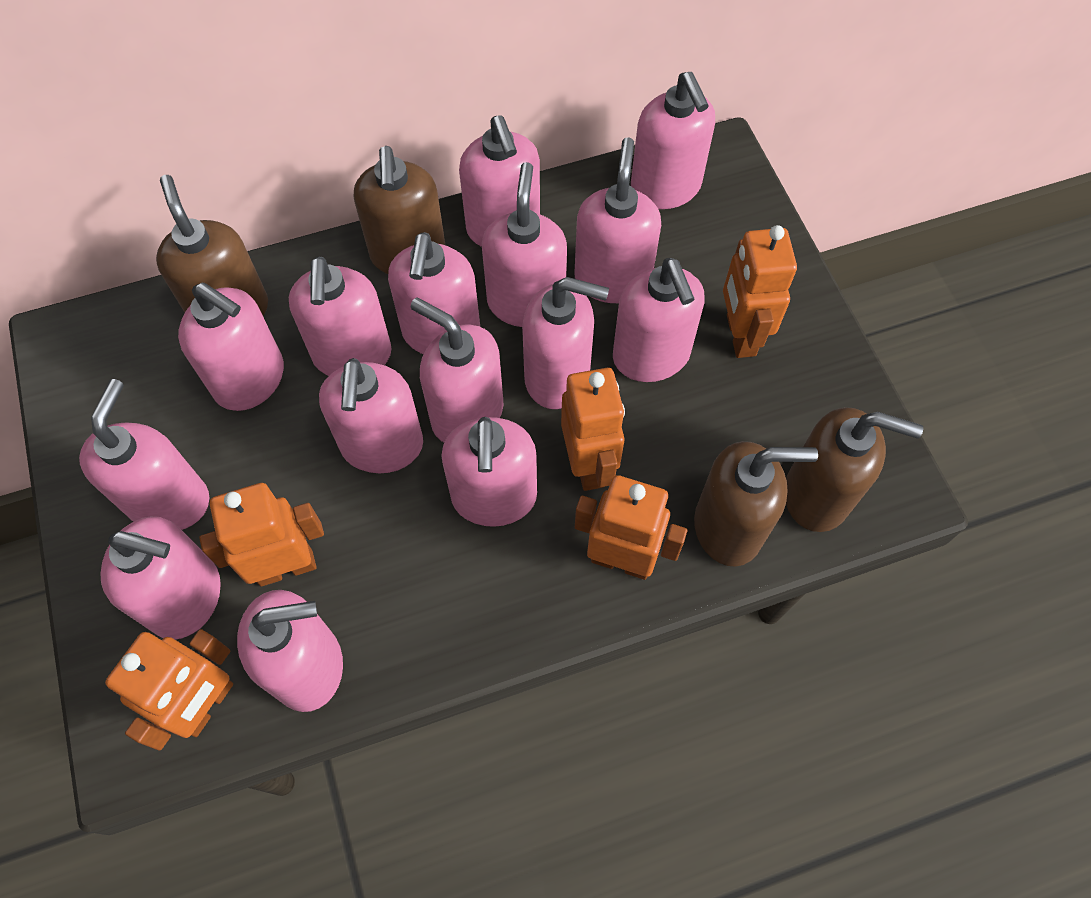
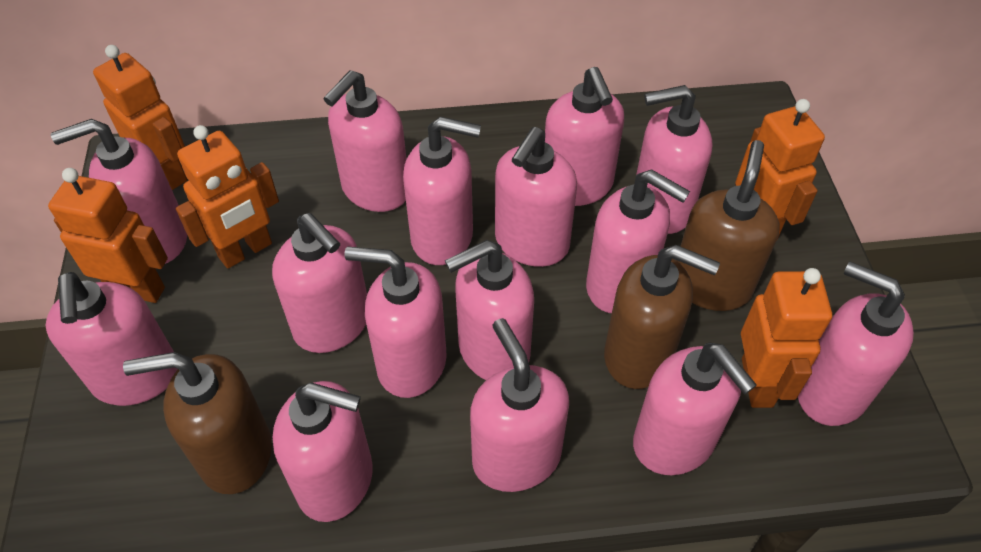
brown soap dispenser: 4 -> 3

